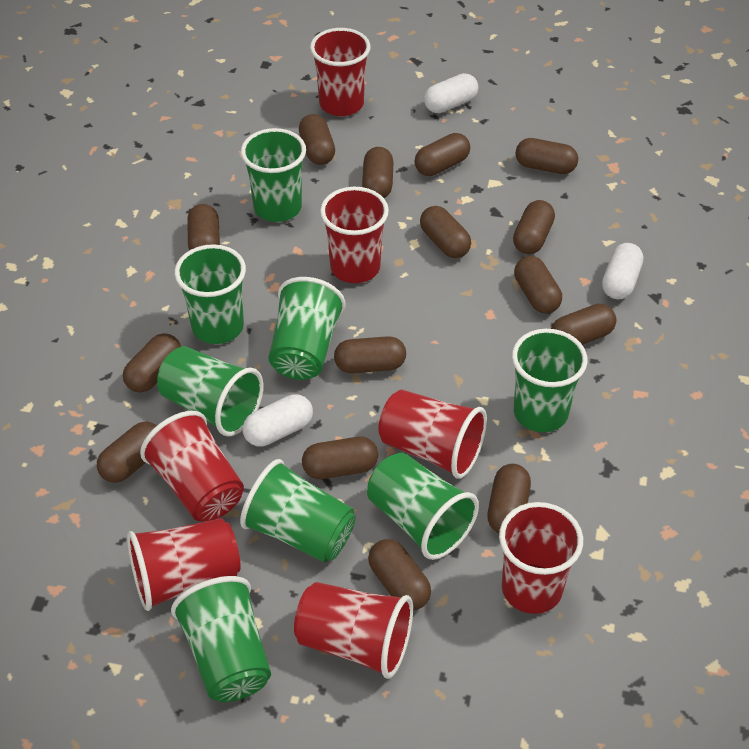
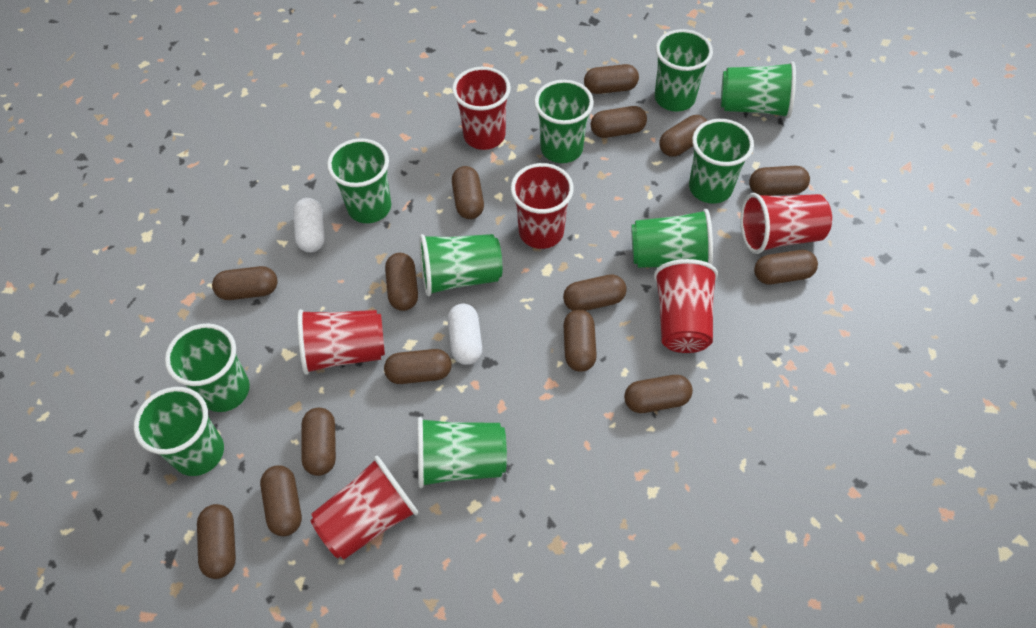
green cup: 8 -> 10
red cup: 7 -> 6
white capsule: 3 -> 2

